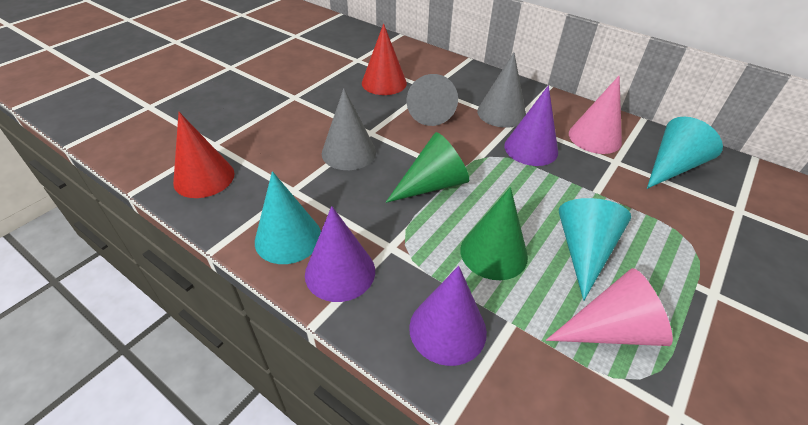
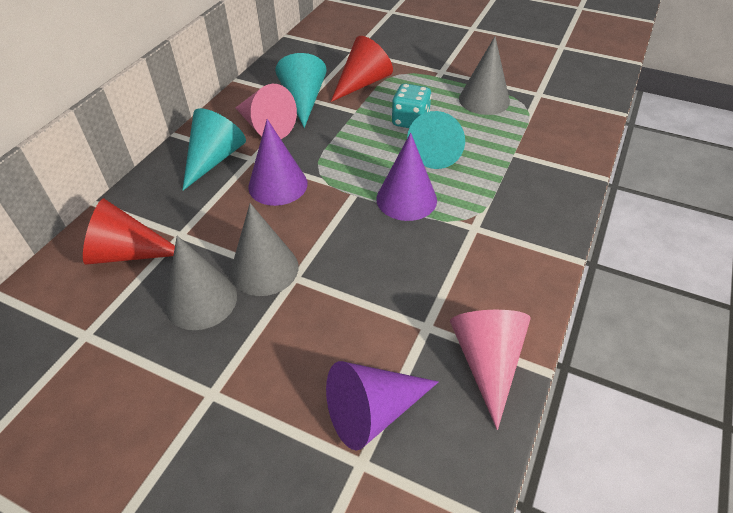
green cone: 2 -> 0
turquoise dice: 0 -> 1

